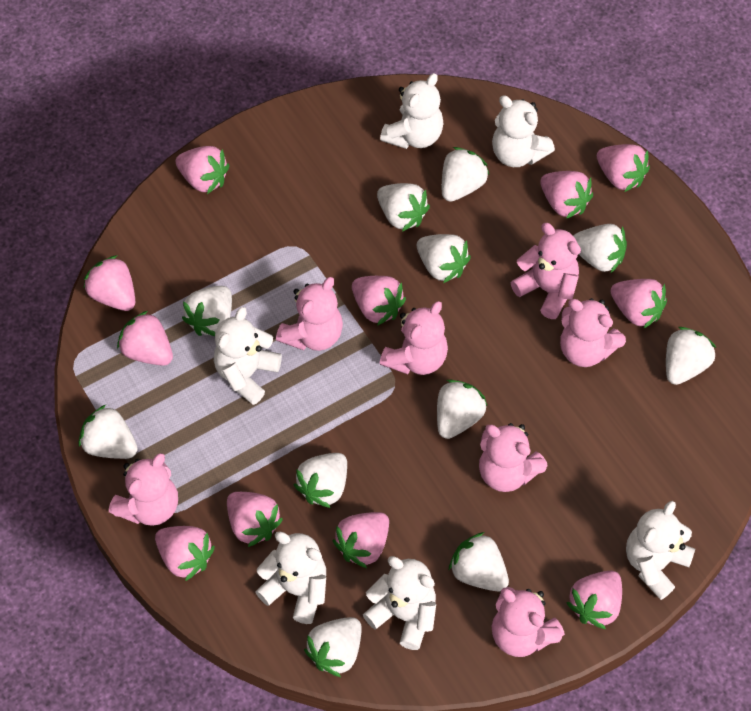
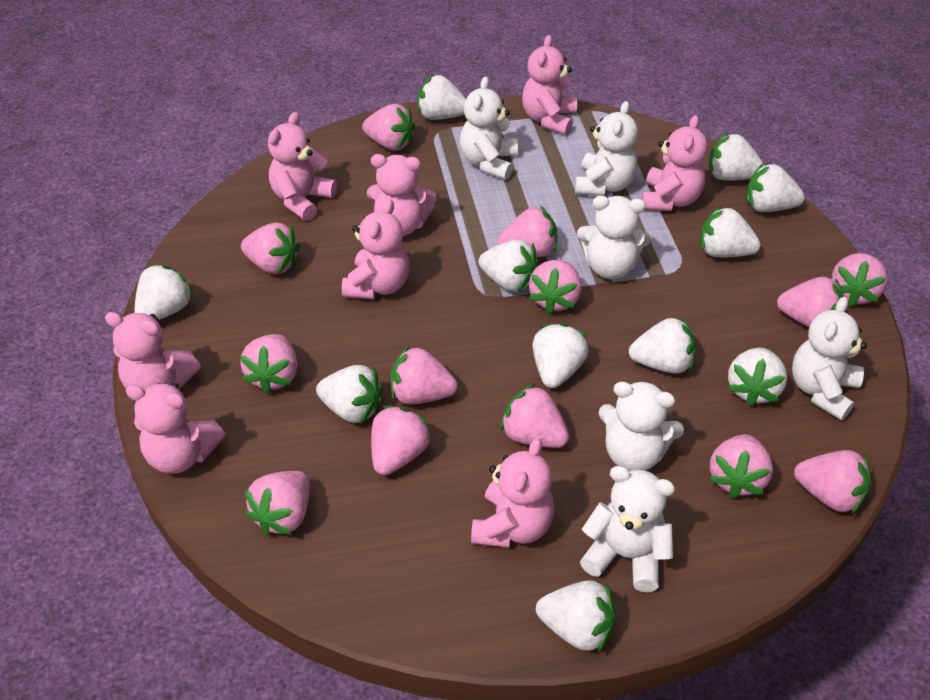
pink strawberry: 11 -> 13
pink teddy bear: 7 -> 8

